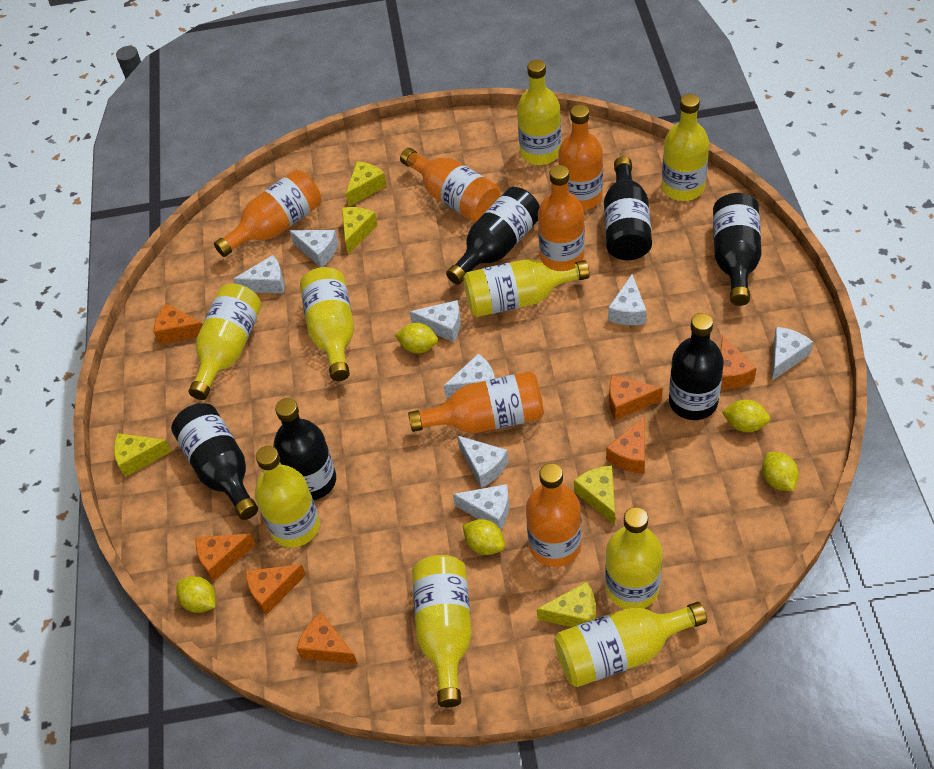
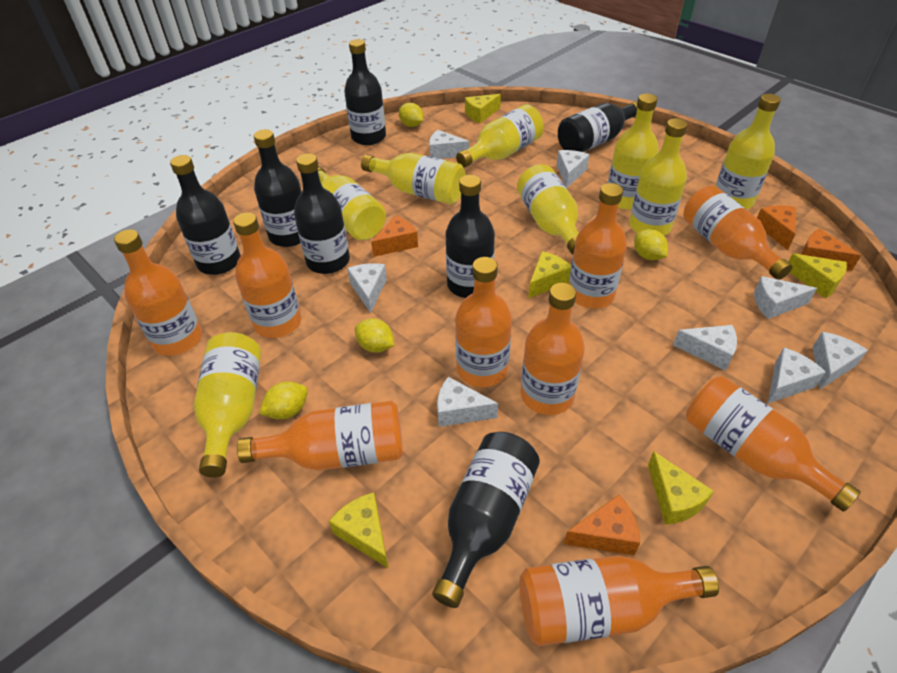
black bottle: 6 -> 7
orange bottle: 6 -> 9
orange cheese: 7 -> 4
yellow bottle: 9 -> 8
yellow lemon: 5 -> 4

